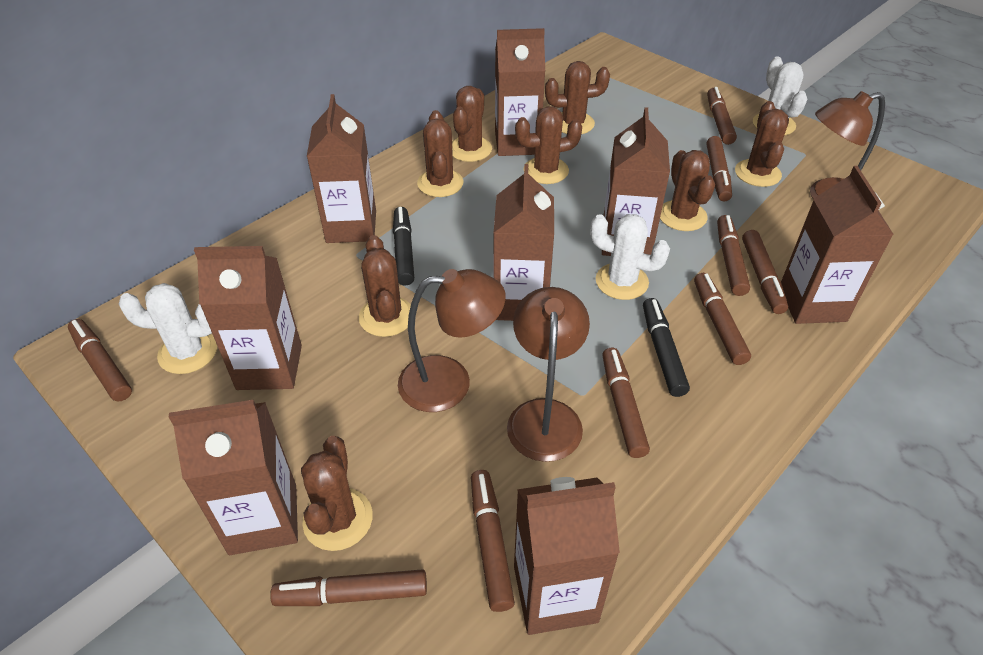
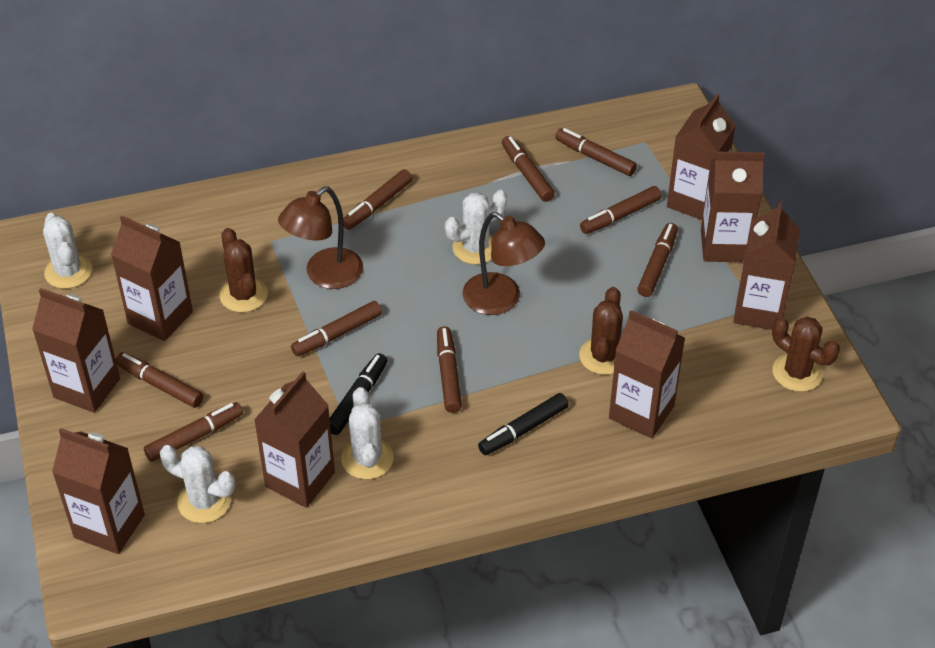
brown cactus: 8 -> 3
brown lamp: 3 -> 2
white cactus: 3 -> 4

